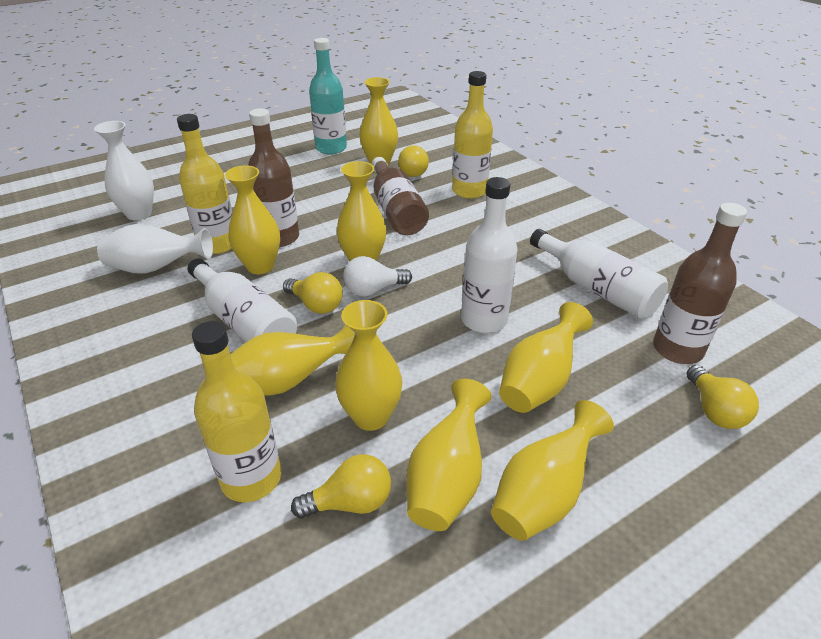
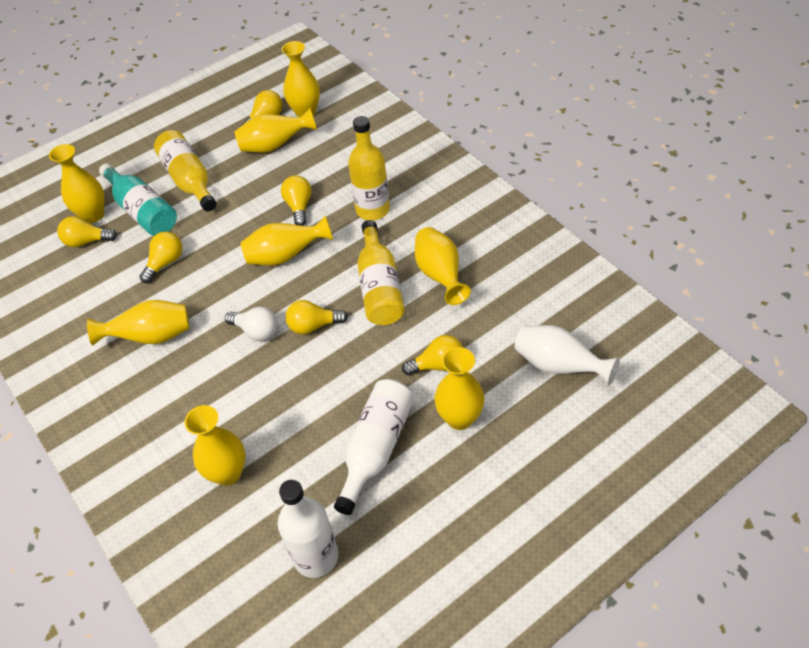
brown bottle: 3 -> 0
white bottle: 3 -> 2
white vase: 2 -> 1
yellow light bulb: 4 -> 6

